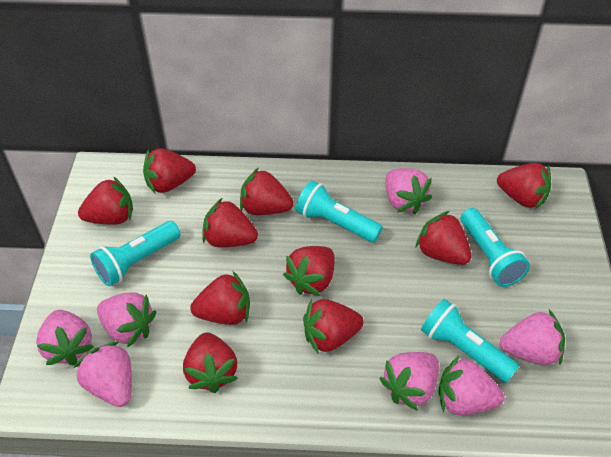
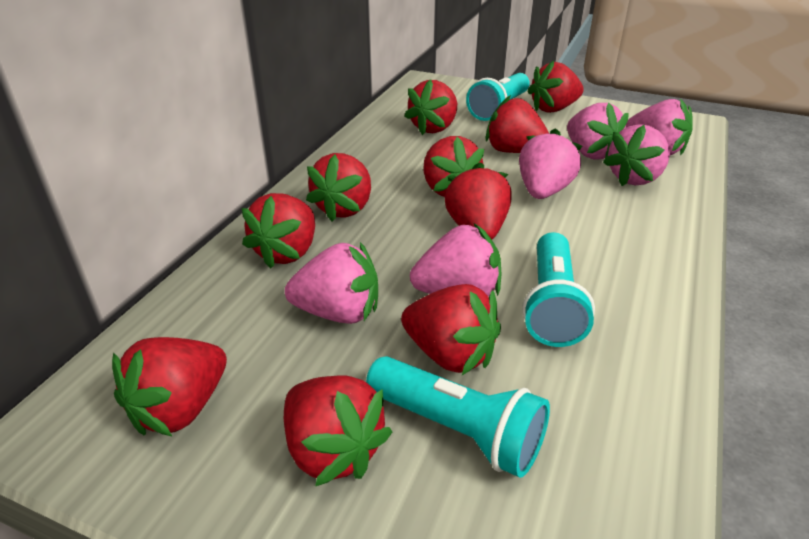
pink strawberry: 7 -> 6
turquoise flashlight: 4 -> 3

